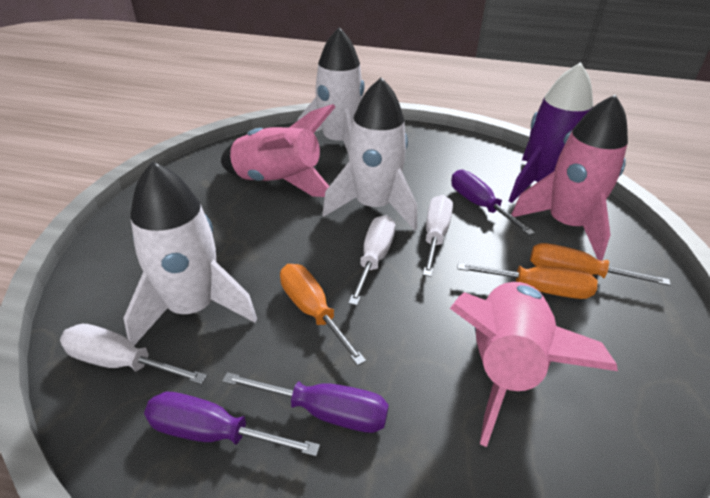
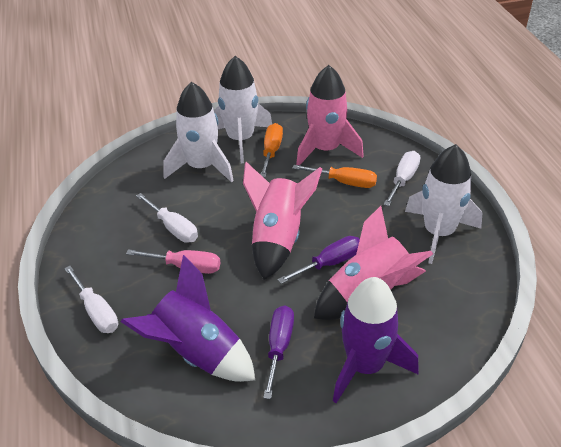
orange screwdriver: 3 -> 2
pink screwdriver: 0 -> 1
purple rocket: 1 -> 2
purple screwdriver: 3 -> 2

